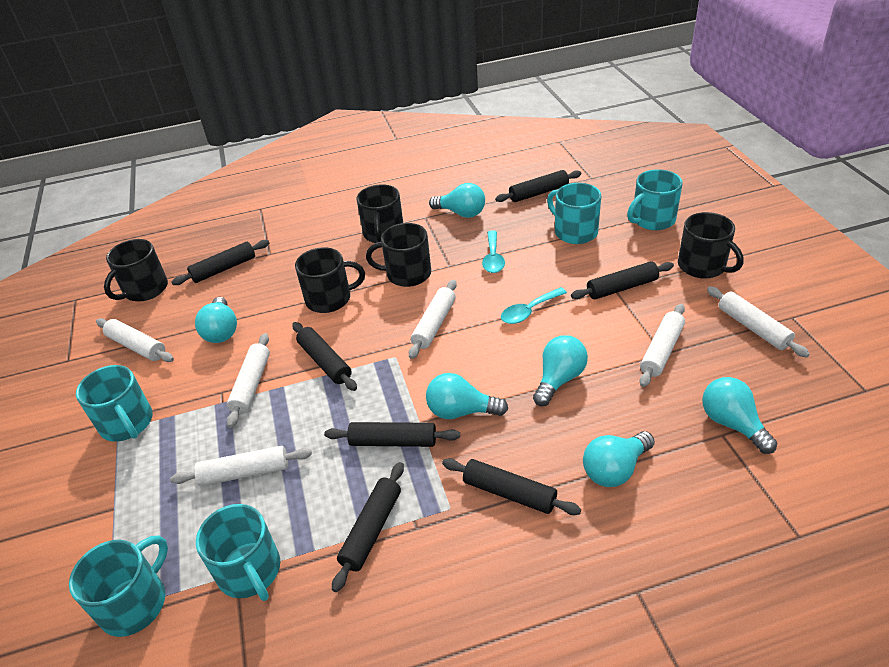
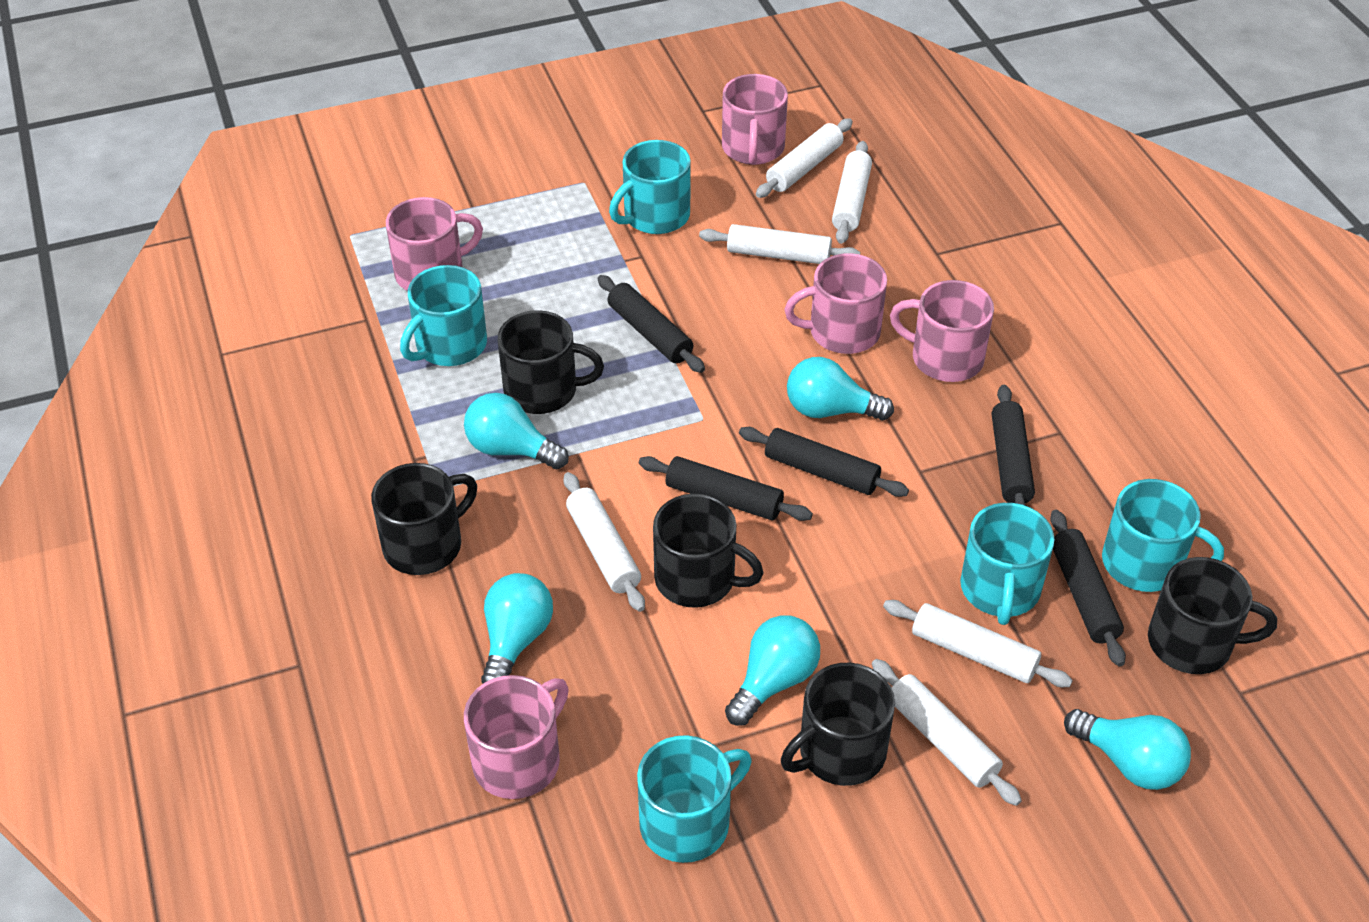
black rolling pin: 7 -> 5
pink mug: 0 -> 5
turquoise light bulb: 6 -> 5
turquoise spoon: 2 -> 0

